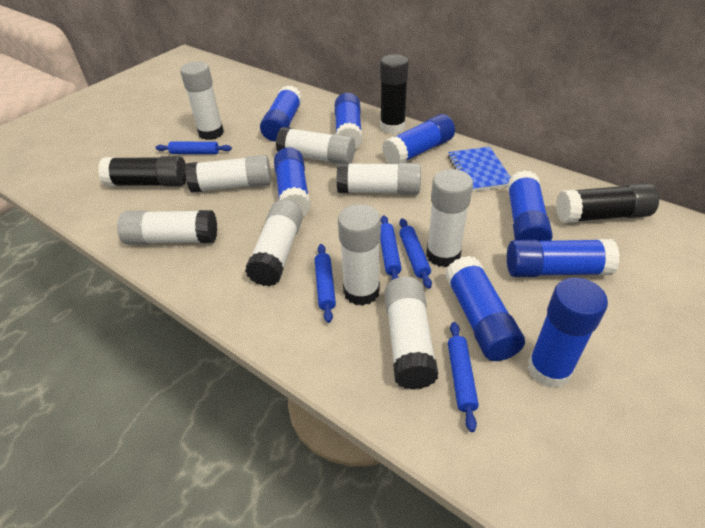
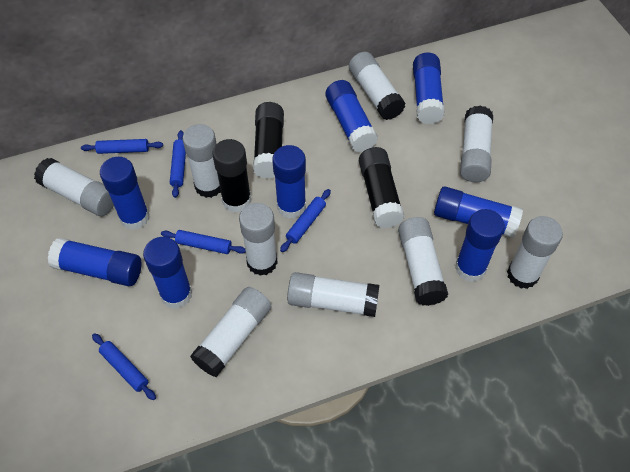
blue notebook: 1 -> 0

